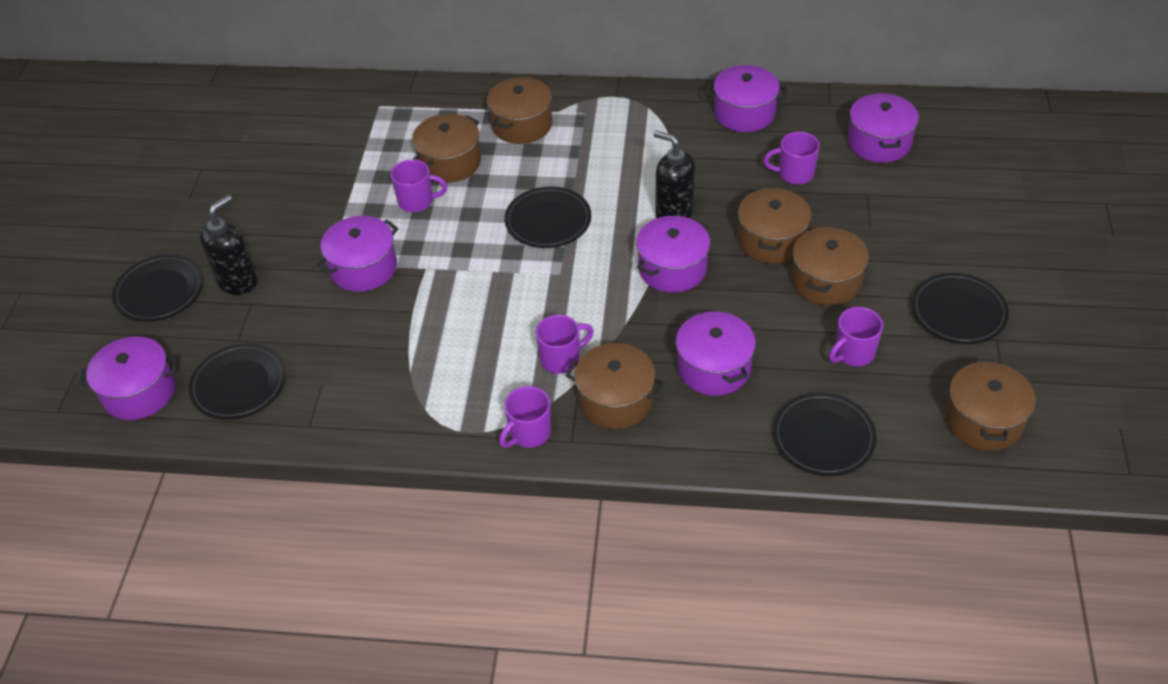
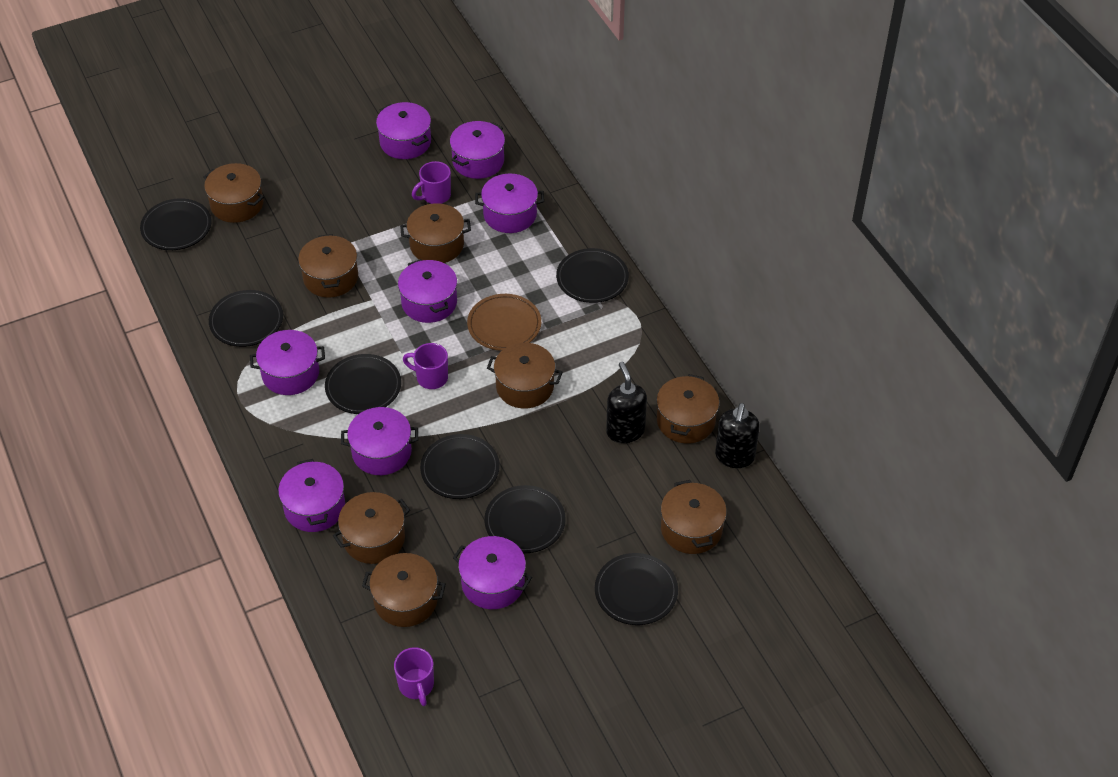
black plate: 5 -> 7
brown plate: 0 -> 1
brown pot: 6 -> 8
purple mug: 5 -> 3
purple pot: 6 -> 8

